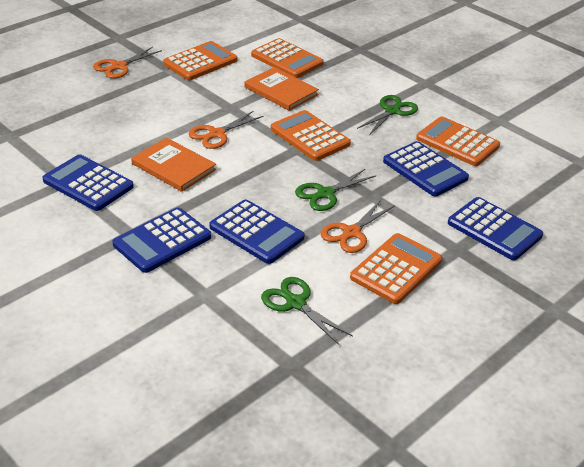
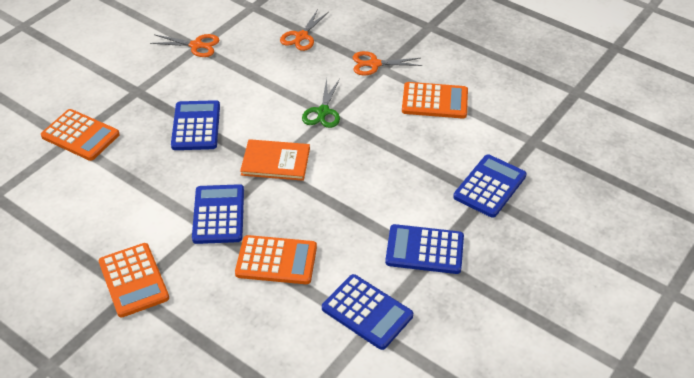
green scissors: 3 -> 1
orange book: 2 -> 1
orange calculator: 5 -> 4

